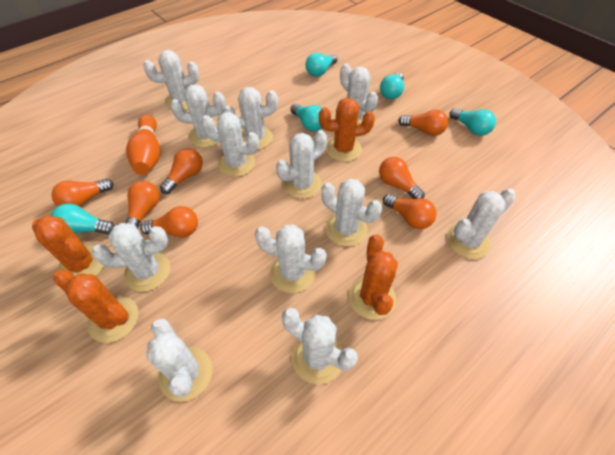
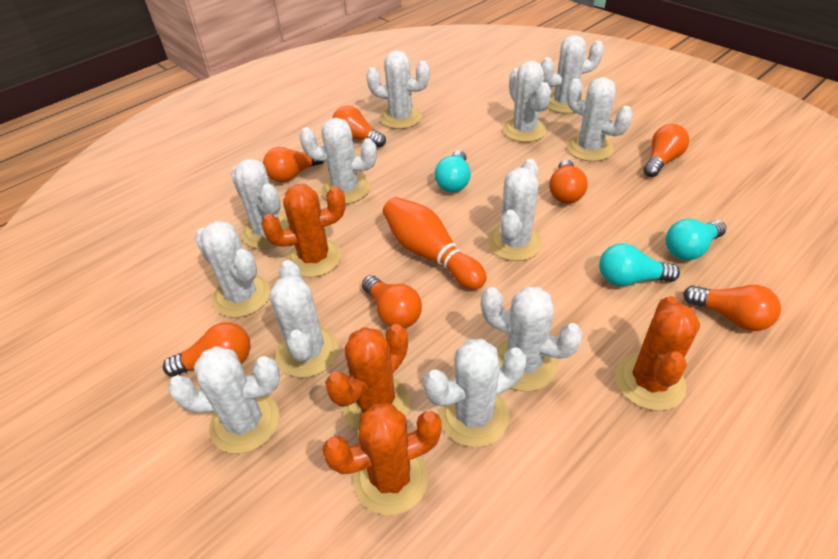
turquoise light bulb: 5 -> 3

